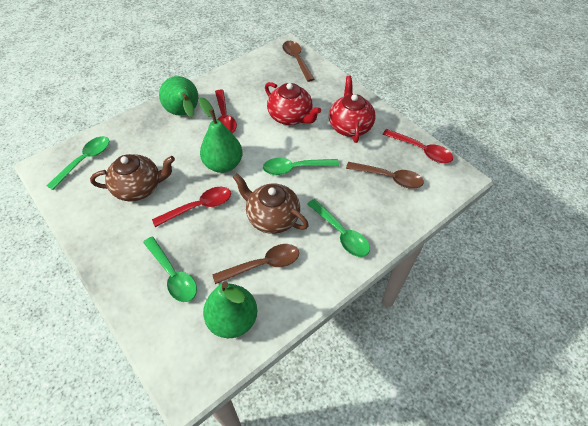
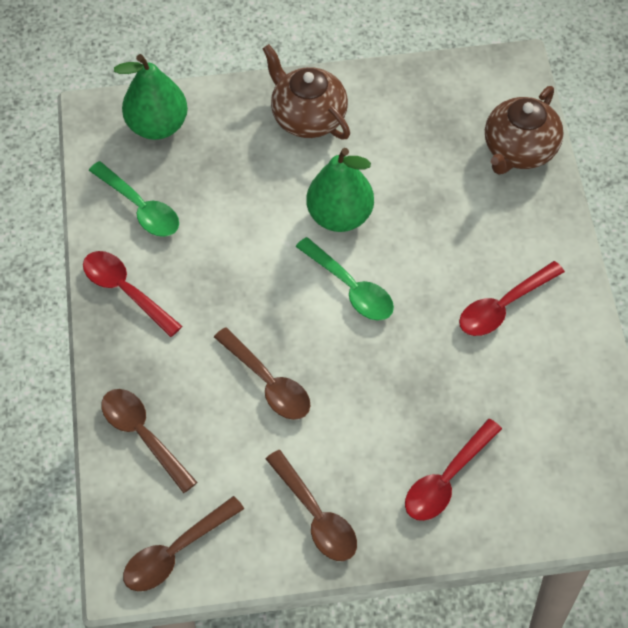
brown spoon: 3 -> 4
green pear: 3 -> 2
green spoon: 4 -> 2
red teapot: 2 -> 0

